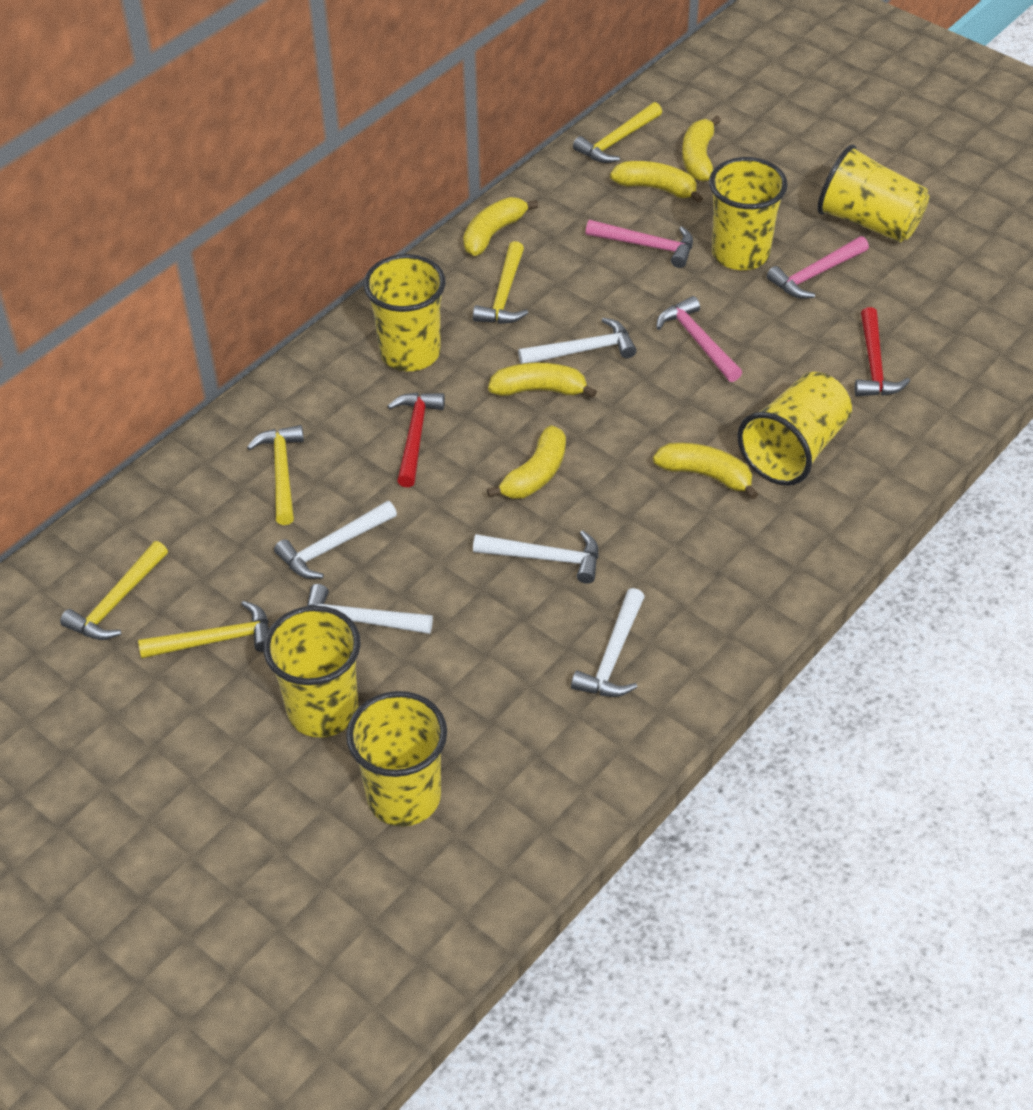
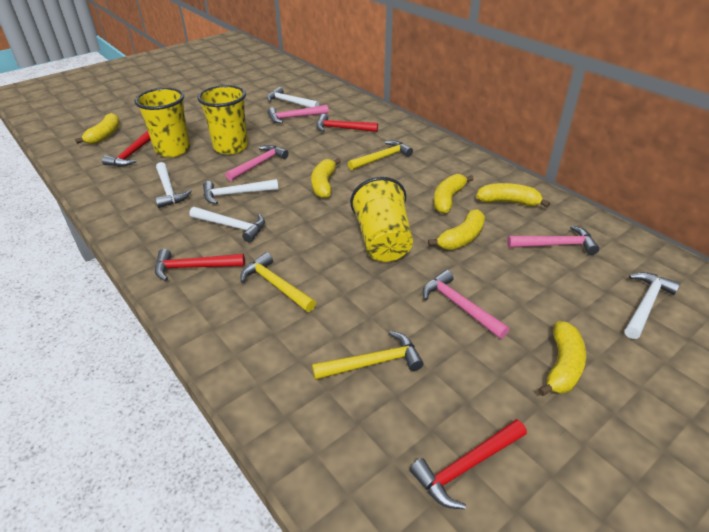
pink hammer: 3 -> 4
red hammer: 2 -> 4
yellow cup: 6 -> 3
yellow hammer: 5 -> 3

